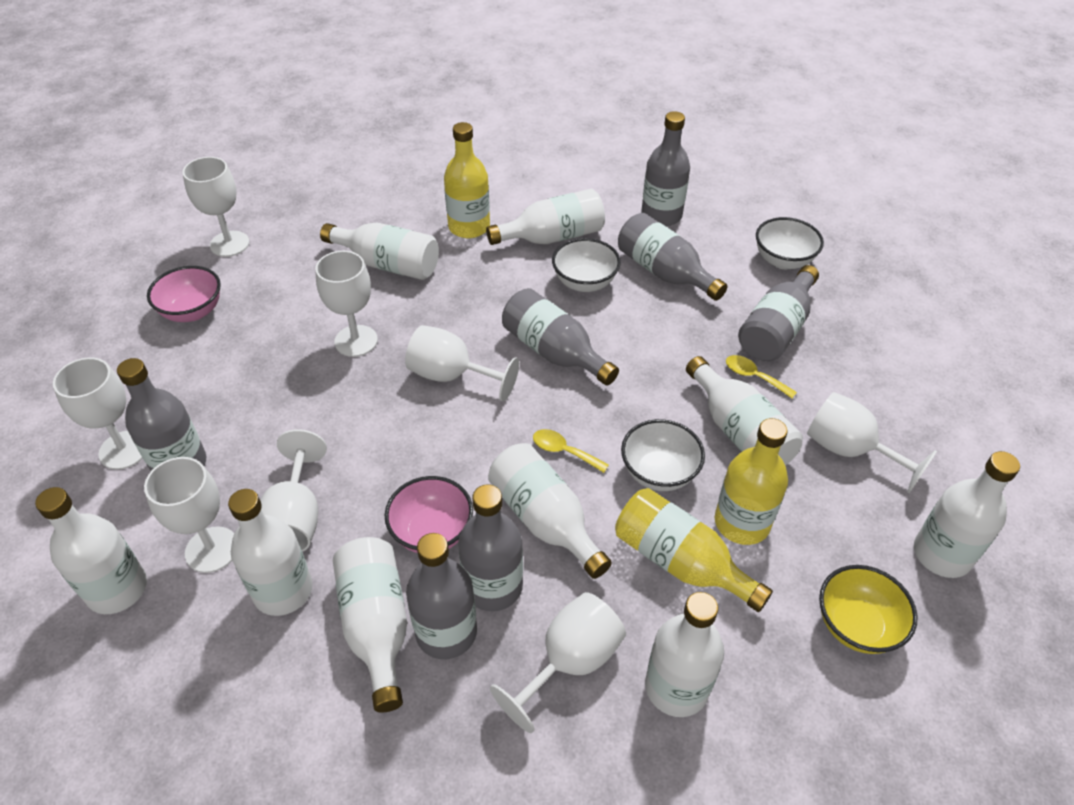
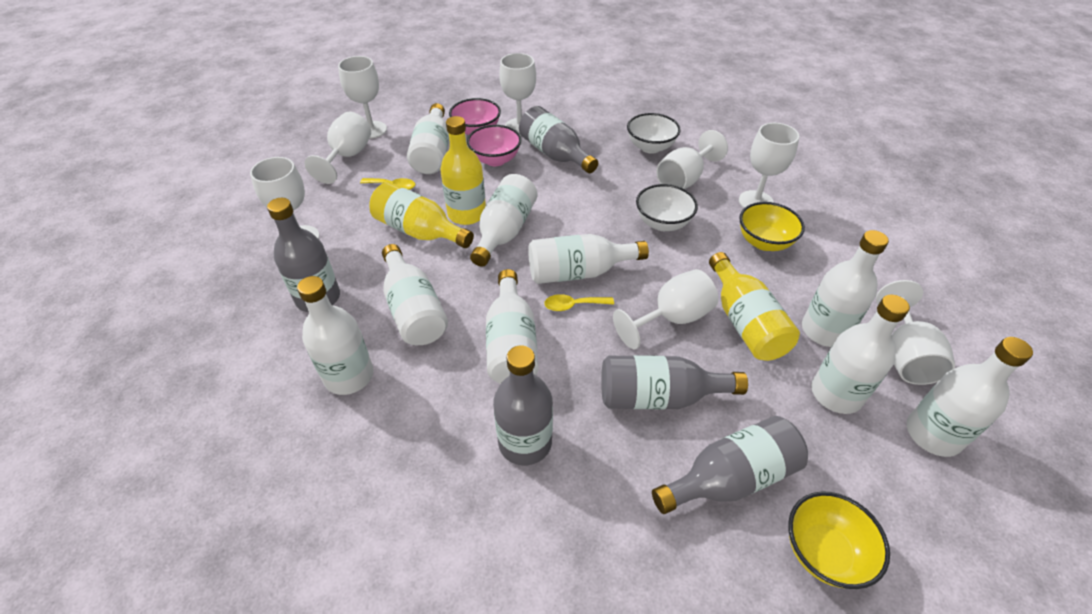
grey bottle: 7 -> 5
white bowl: 3 -> 2
yellow bowl: 1 -> 2

